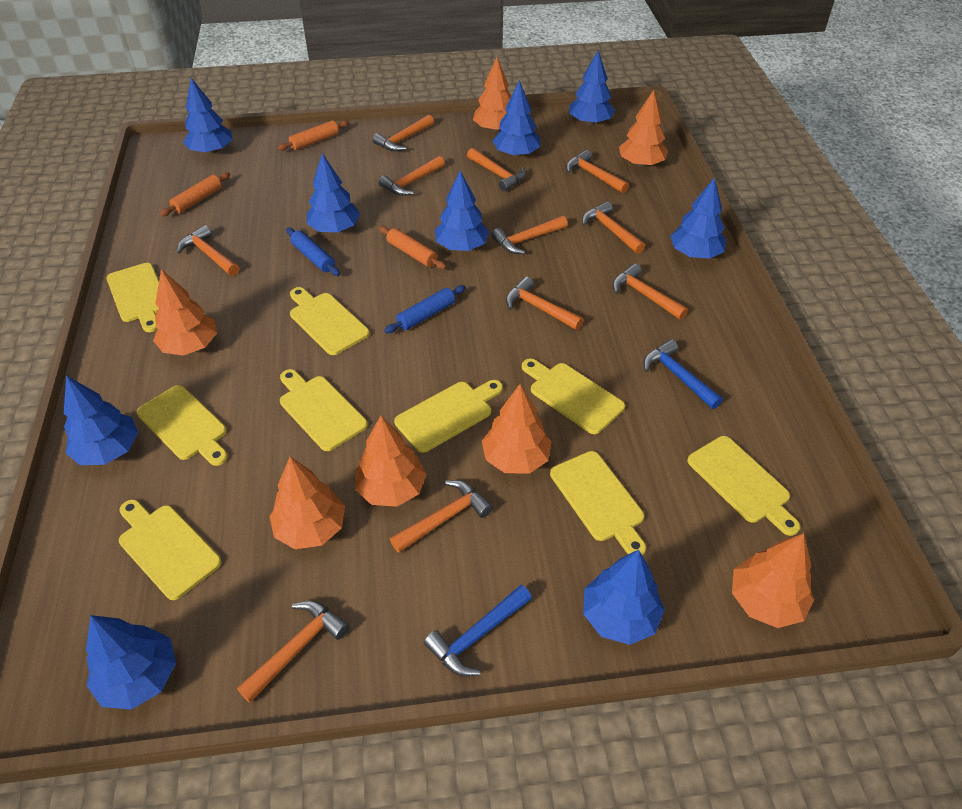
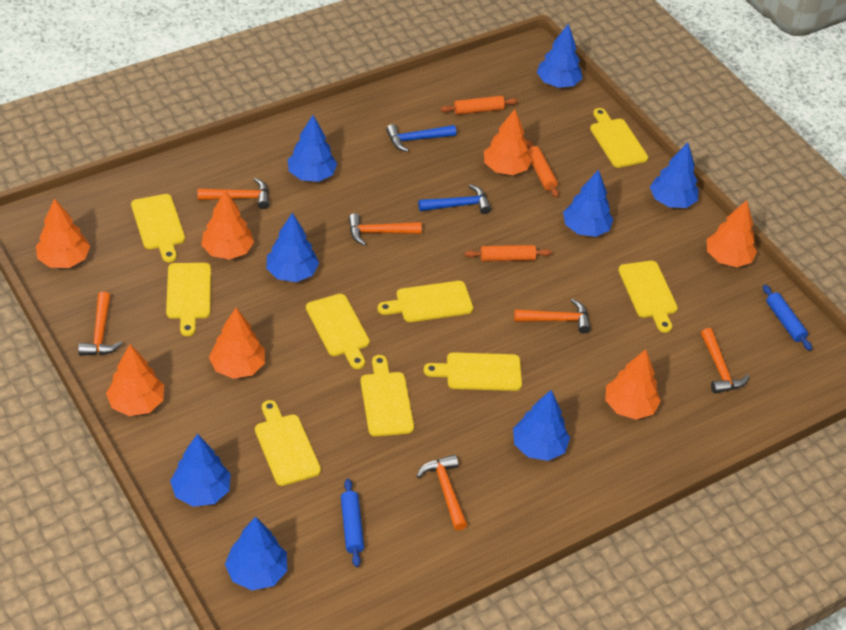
blue tree: 9 -> 8
orange hammer: 11 -> 6

